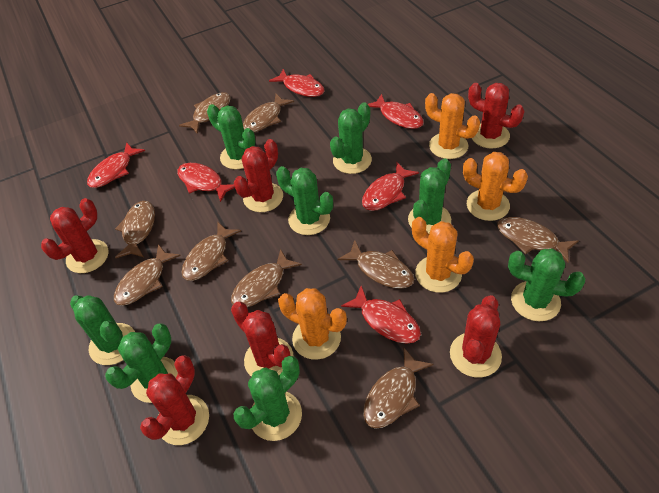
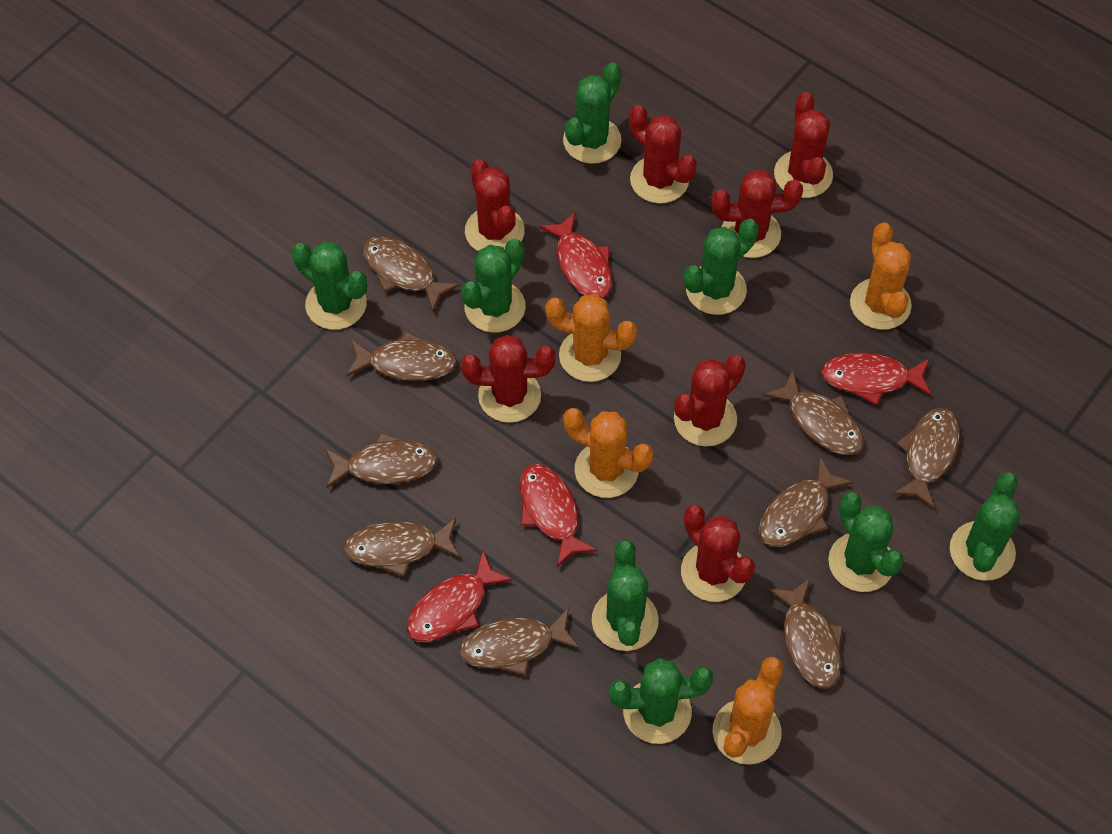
red cactus: 6 -> 7
red fish: 6 -> 4

